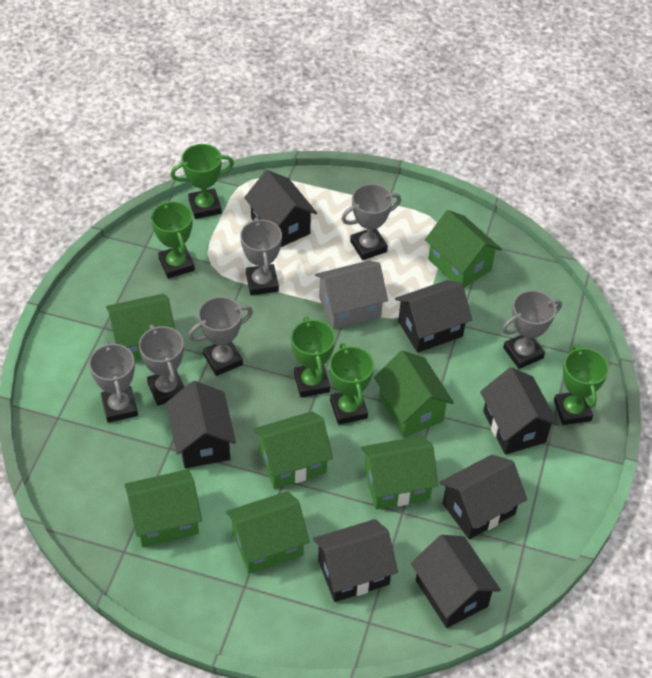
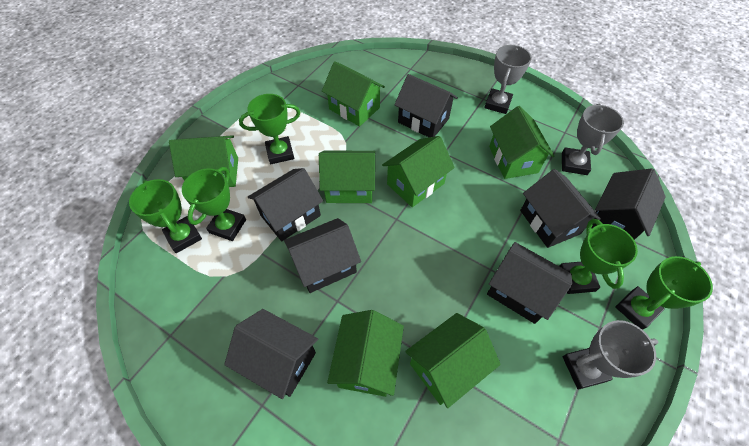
grey house: 1 -> 0
grey trophy: 6 -> 3

